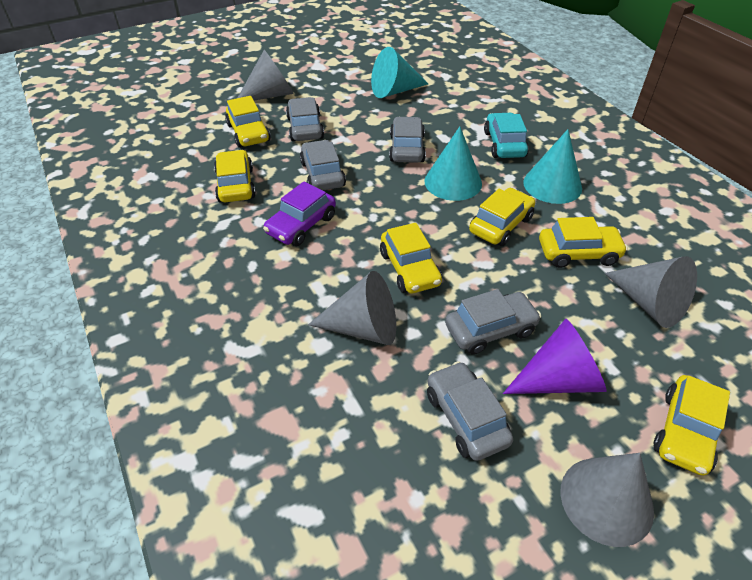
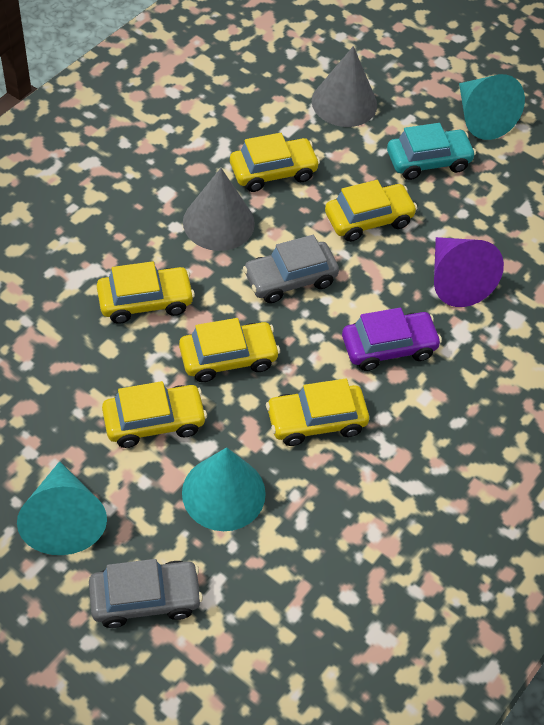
grey car: 5 -> 2
grey cone: 4 -> 2

